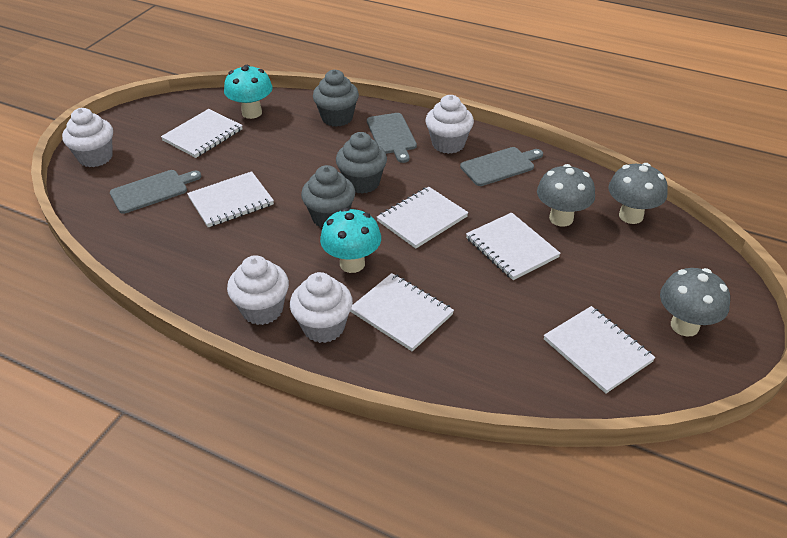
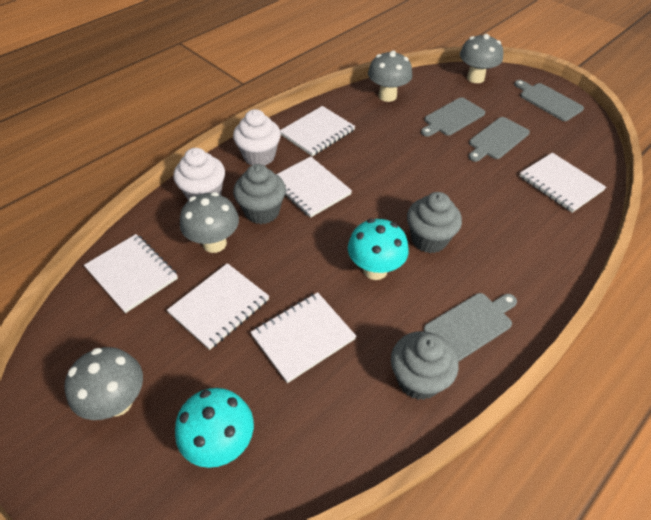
grey cutting board: 3 -> 4
grey mushroom: 3 -> 4
white cupcake: 4 -> 2

